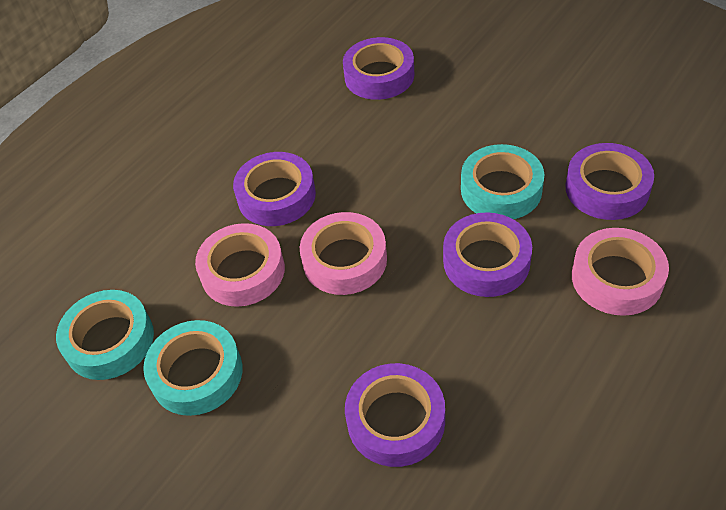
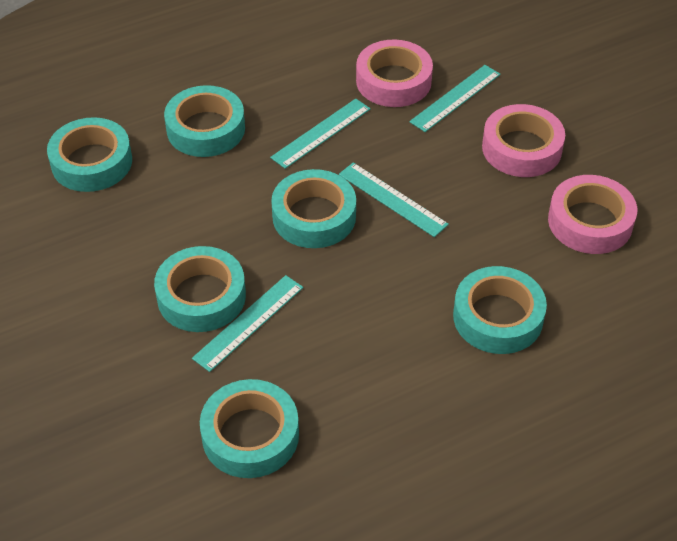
purple tape: 5 -> 0
turquoise ruler: 0 -> 4
turquoise tape: 3 -> 6

